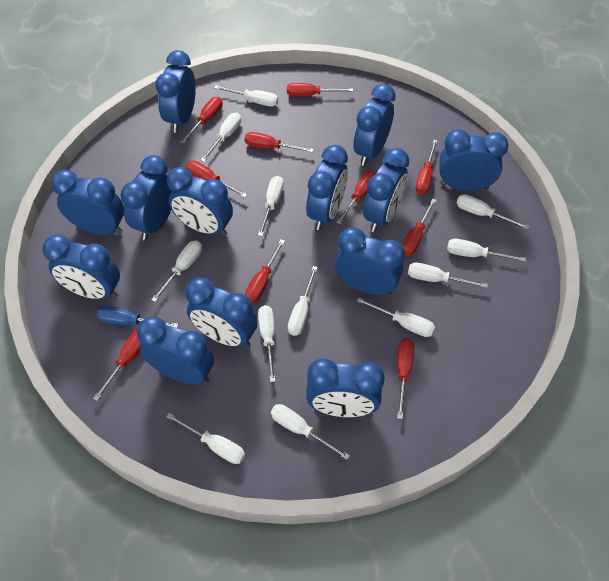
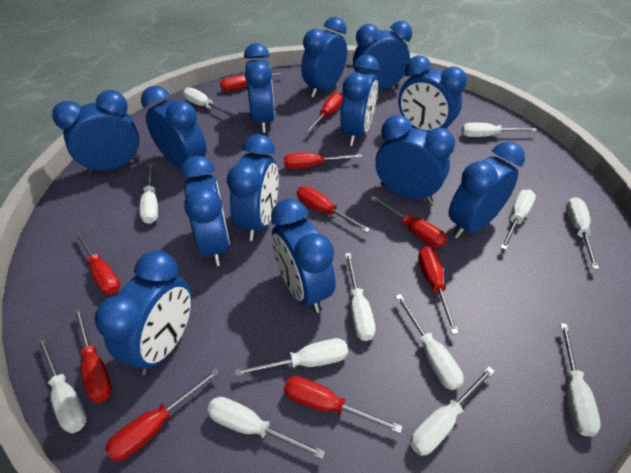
blue screwdriver: 1 -> 0

